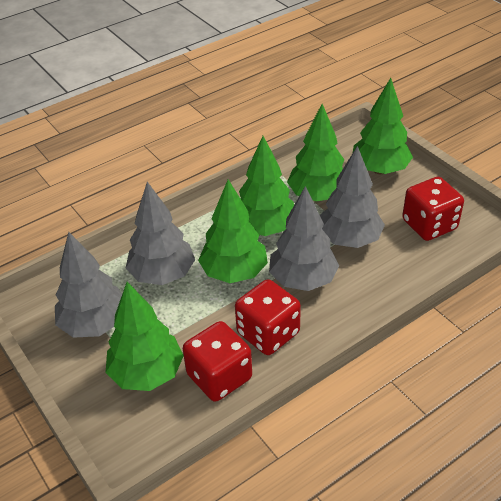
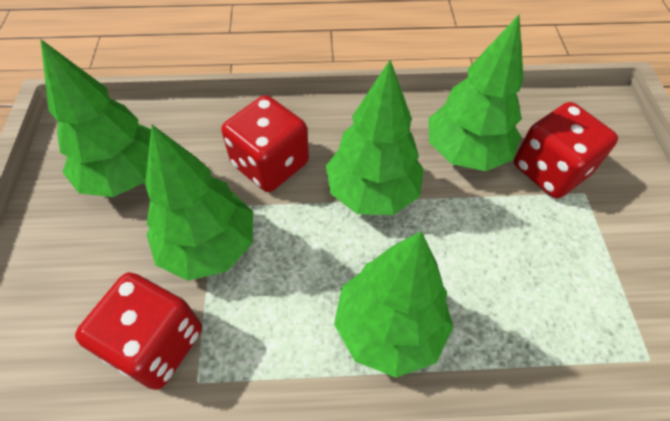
grey tree: 4 -> 0

